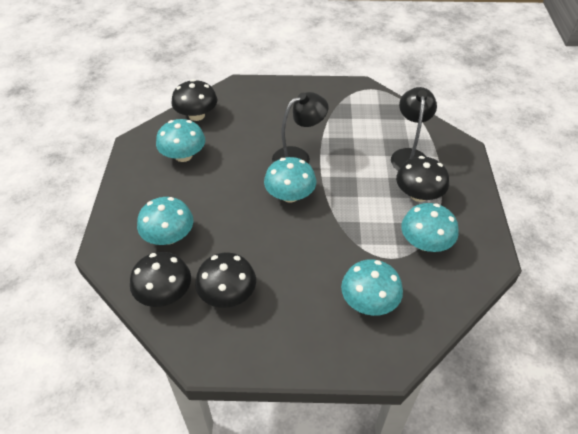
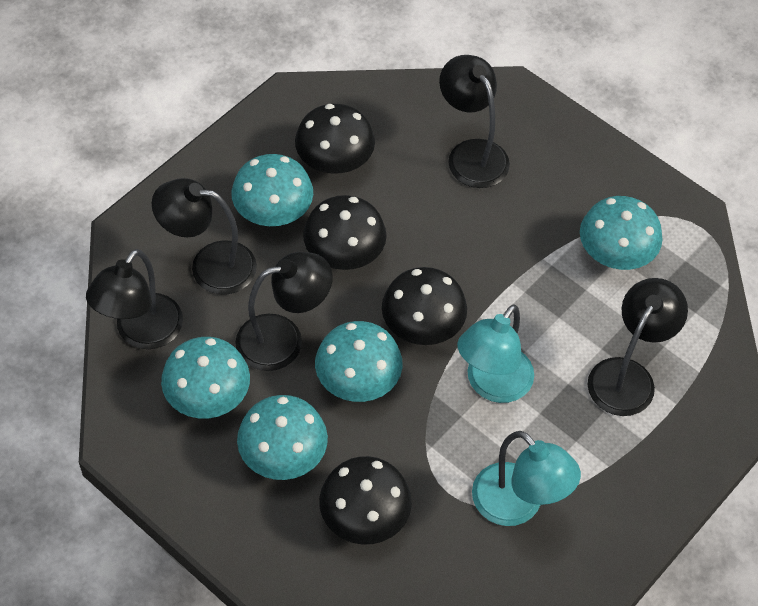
black lamp: 2 -> 5
turquoise lamp: 0 -> 2

